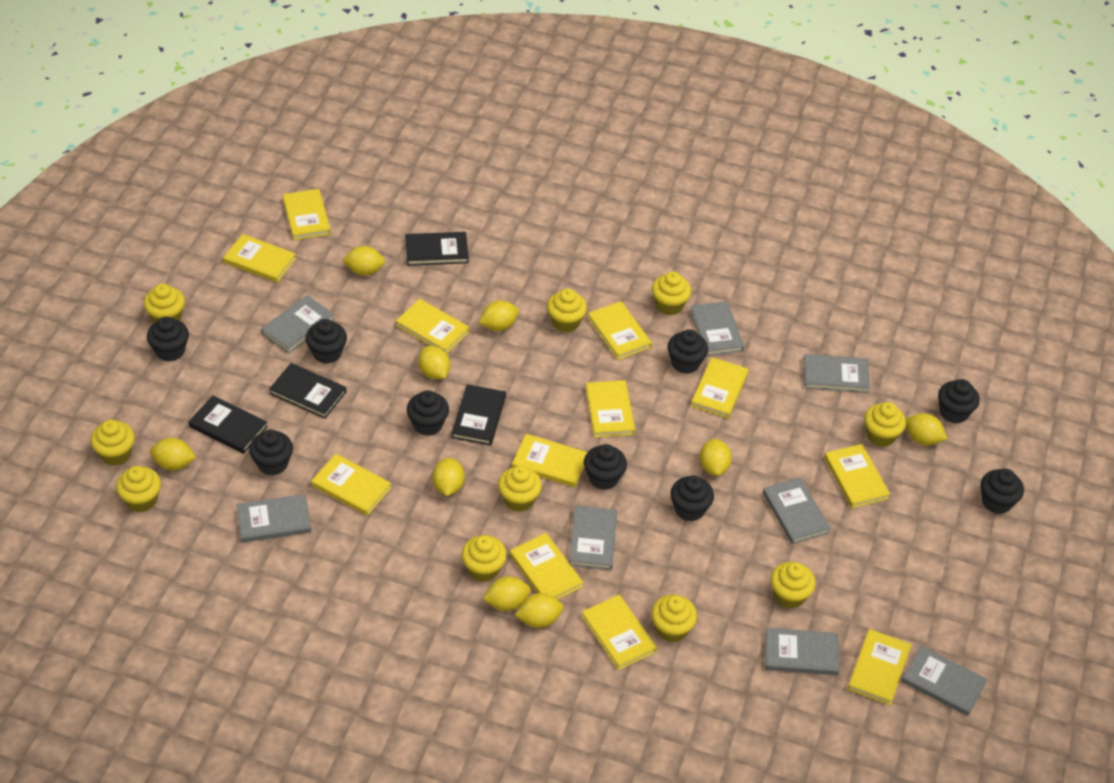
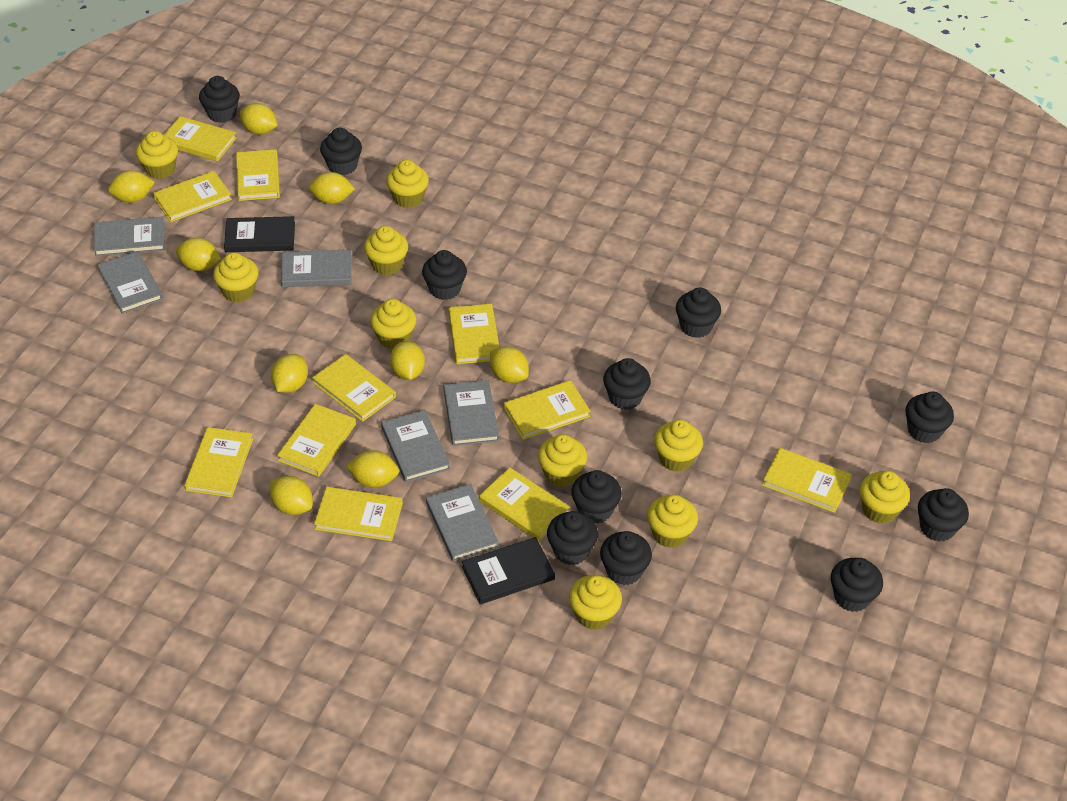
black book: 4 -> 2
black cupcake: 9 -> 11
grey book: 8 -> 6
yellow book: 12 -> 11

